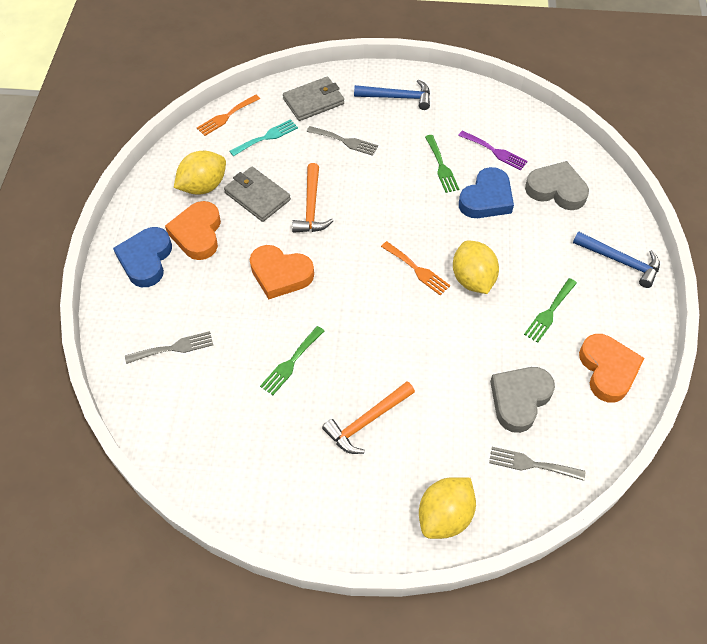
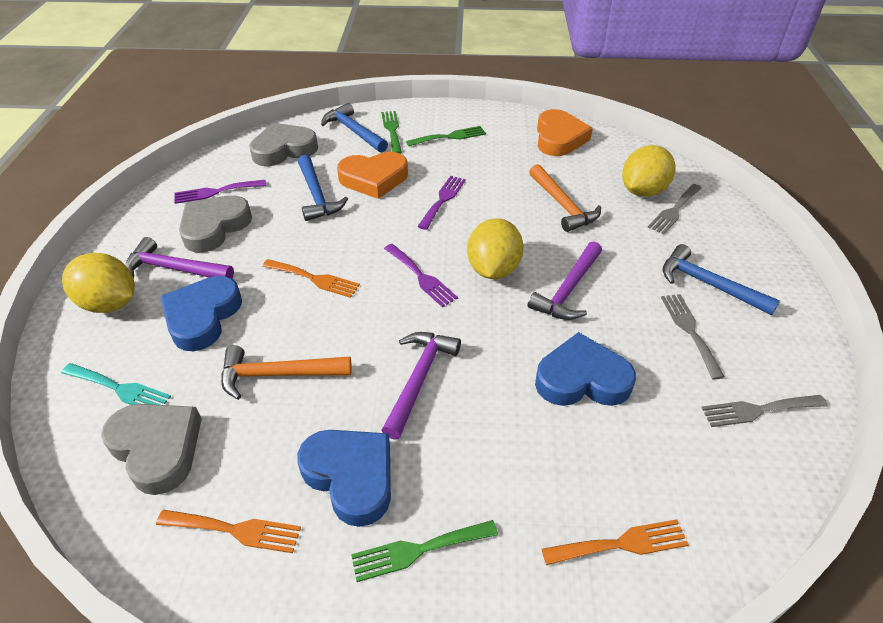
blue hammer: 2 -> 3
blue heart: 2 -> 3
grey heart: 2 -> 3
grey wallet: 2 -> 0
orange fork: 2 -> 3
orange heart: 3 -> 2
purple fork: 1 -> 3
purple hammer: 0 -> 3

